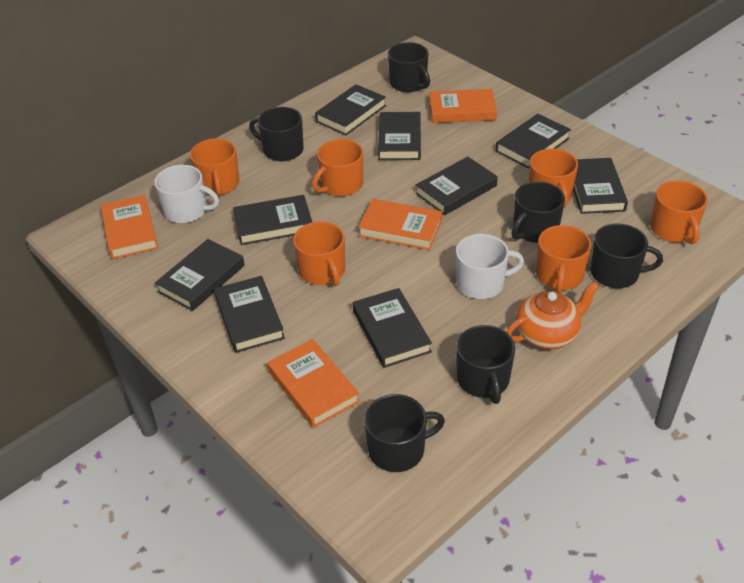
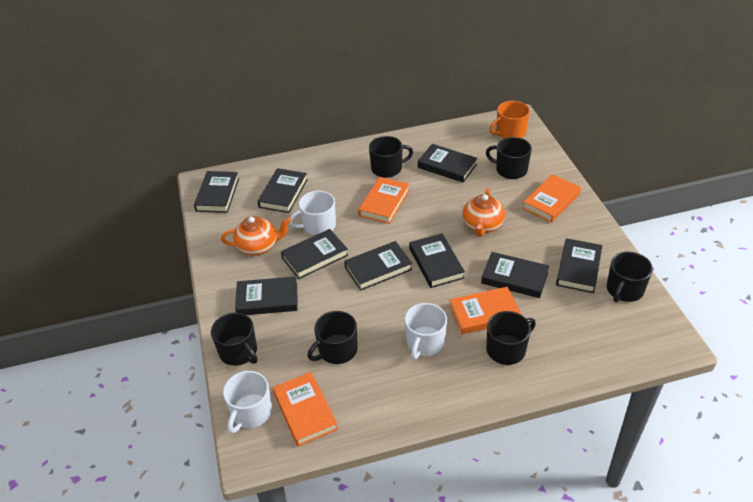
orange mug: 6 -> 1
orange teapot: 1 -> 2
white mug: 2 -> 3

